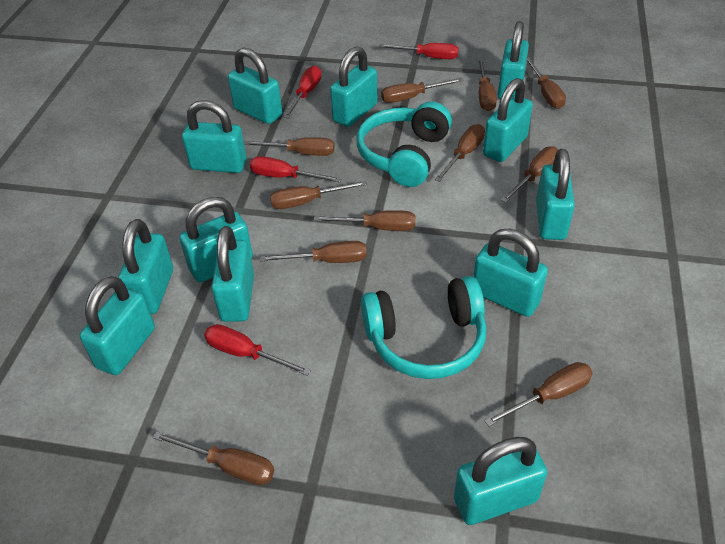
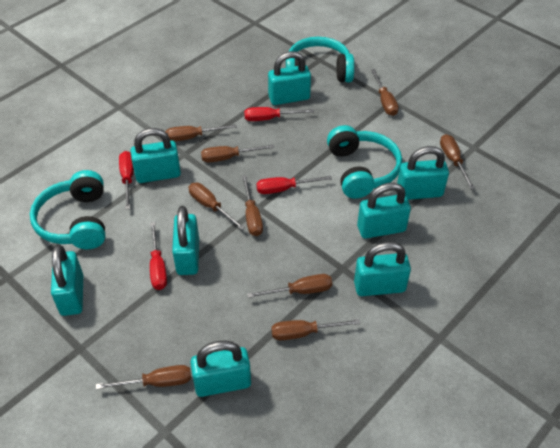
brown screwdriver: 11 -> 9
turquoise headphones: 2 -> 3
turquoise padlock: 12 -> 8

